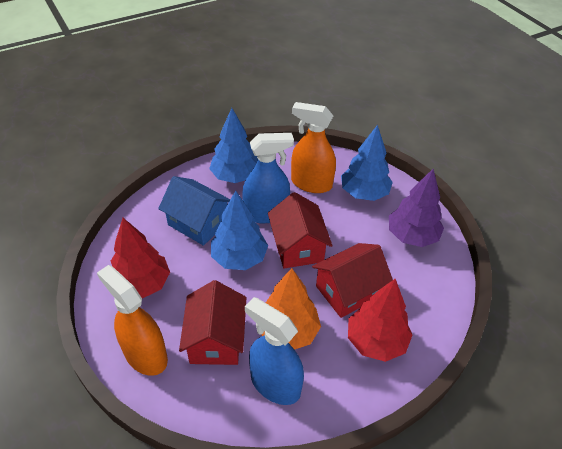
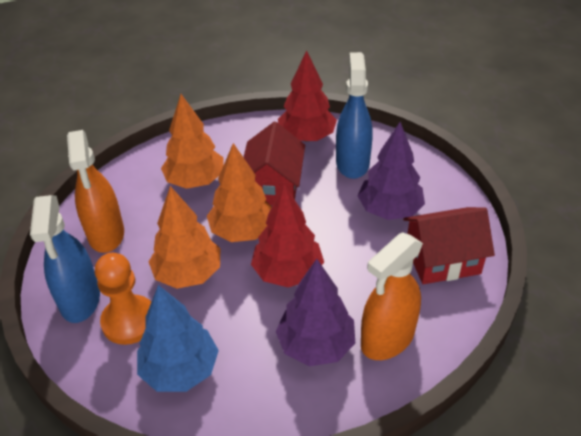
blue house: 1 -> 0
blue tree: 3 -> 1
orange pawn: 0 -> 1
orange tree: 1 -> 3
purple tree: 1 -> 2
red house: 3 -> 2

